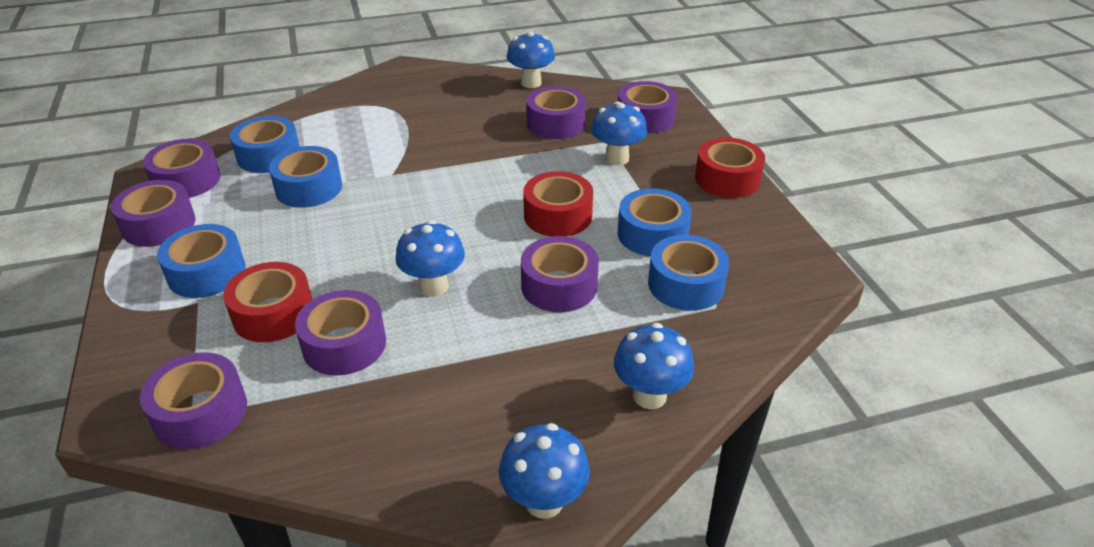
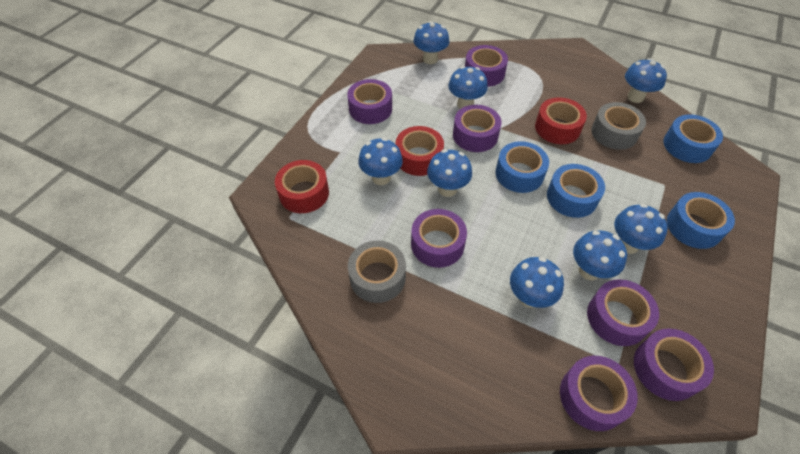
blue mushroom: 5 -> 8
blue tape: 5 -> 4
grey tape: 0 -> 2

